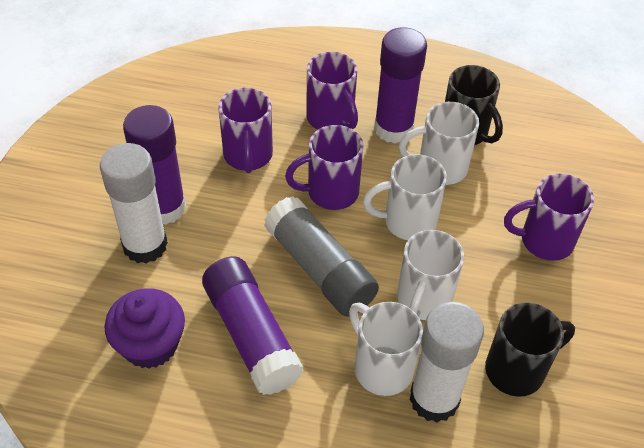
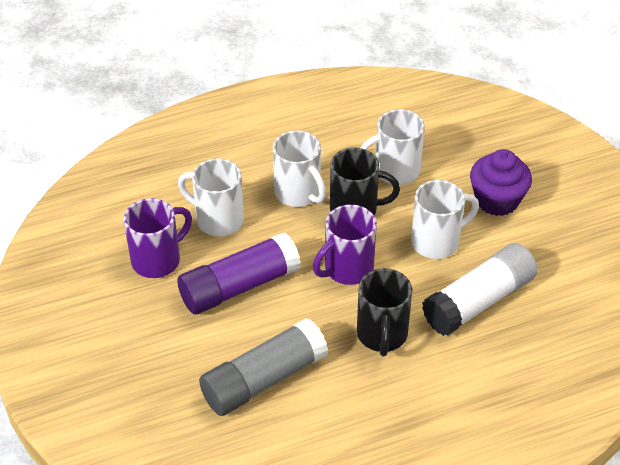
purple glue stick: 3 -> 1
purple mug: 4 -> 2
white glue stick: 2 -> 1

